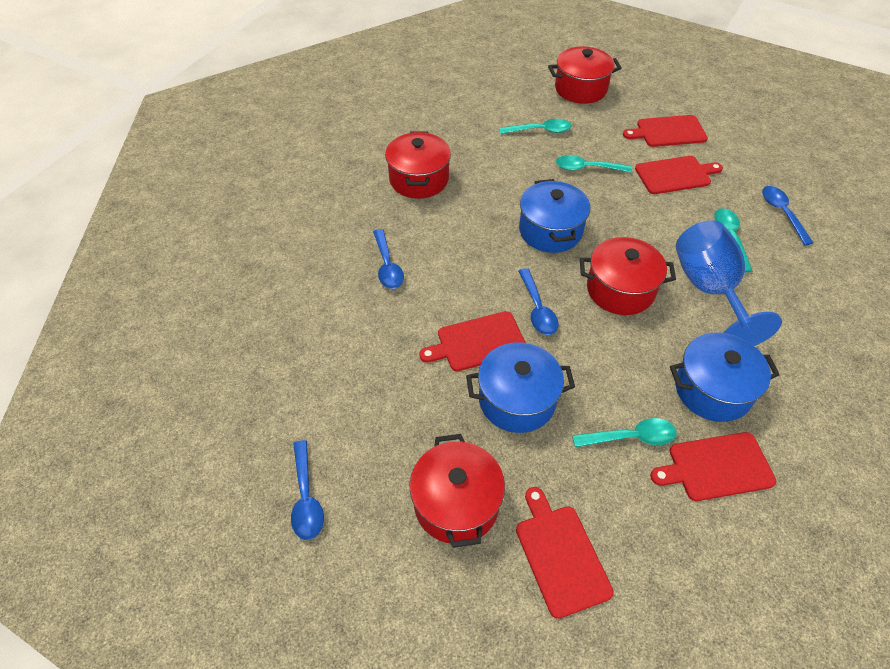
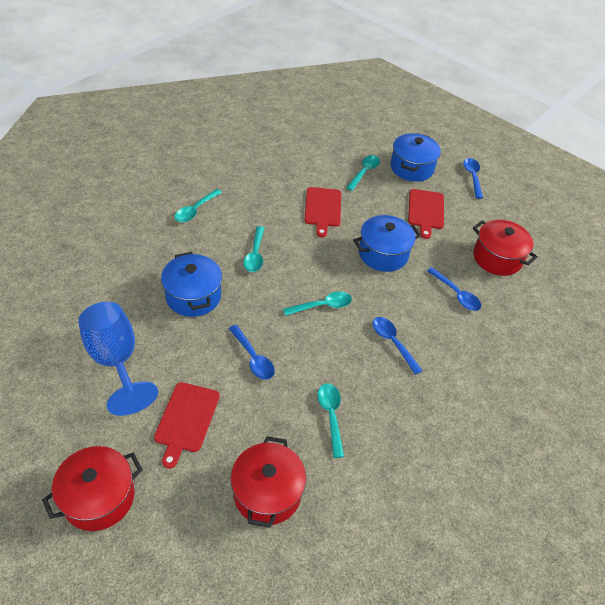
red cutting board: 5 -> 3
red pot: 4 -> 3
turquoise spoon: 4 -> 5

